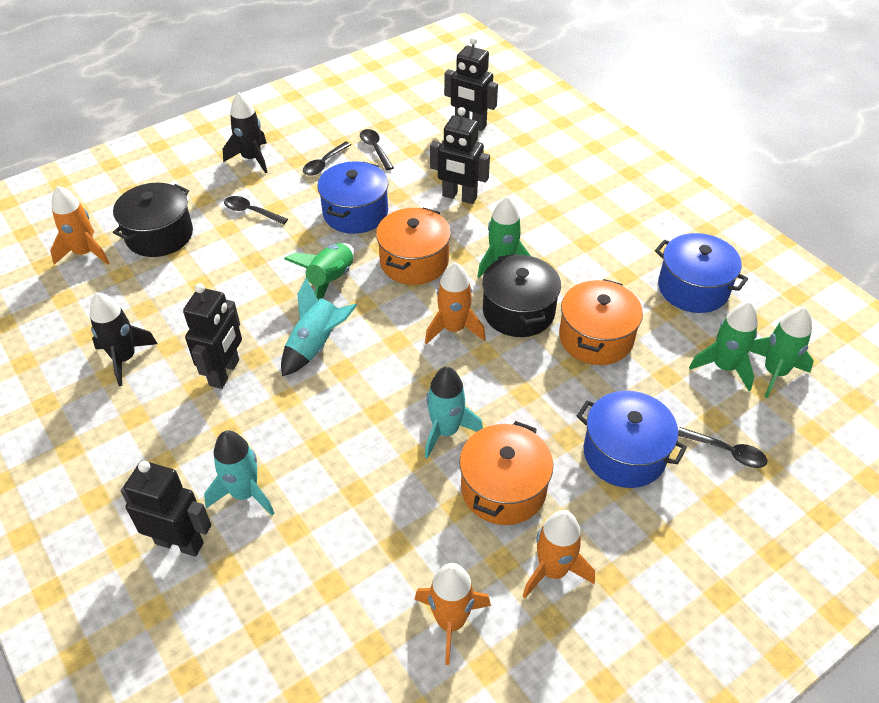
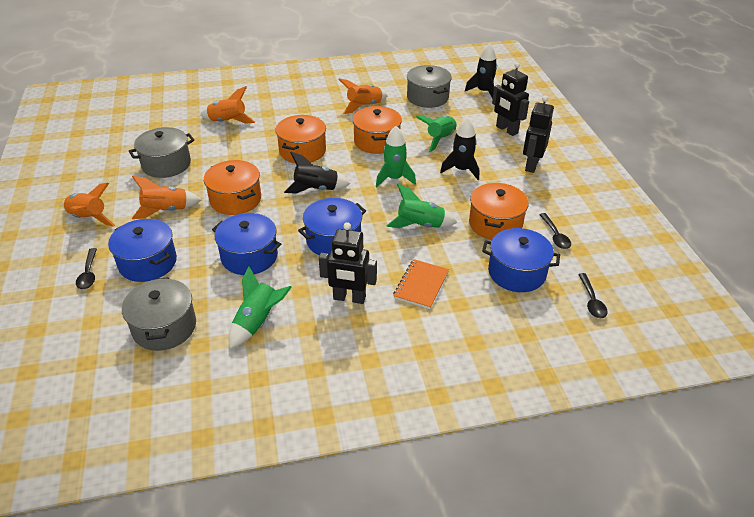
black pot: 2 -> 0
black robot: 4 -> 3
black rocket: 2 -> 3
black spoon: 4 -> 3
blue pot: 3 -> 4
grey pot: 0 -> 3
orange notebook: 0 -> 1
orange pot: 3 -> 4
turquoise rocket: 3 -> 0

